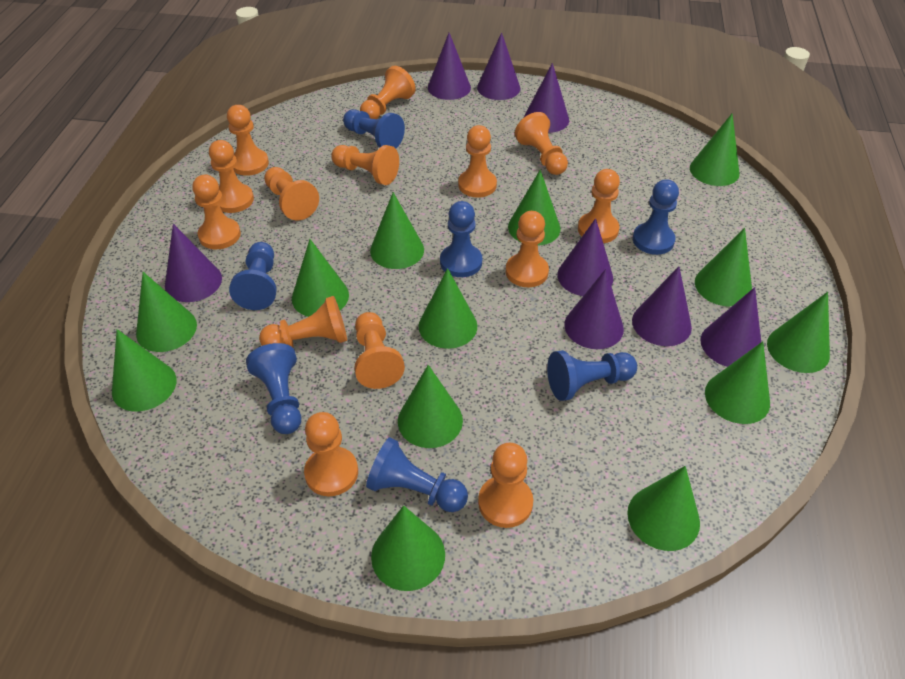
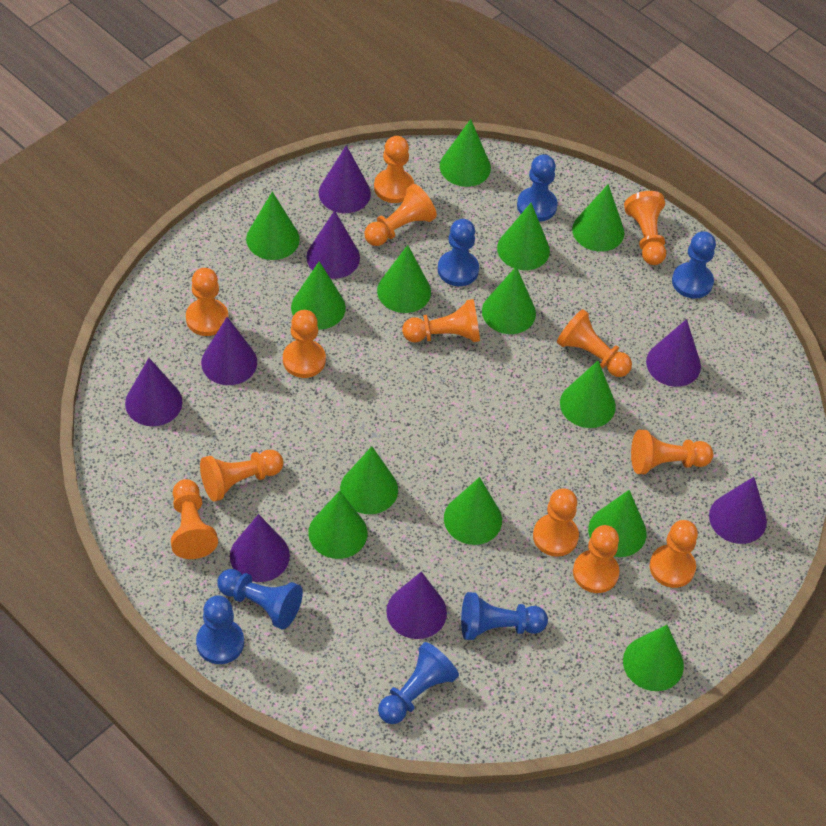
orange pawn: 14 -> 13

